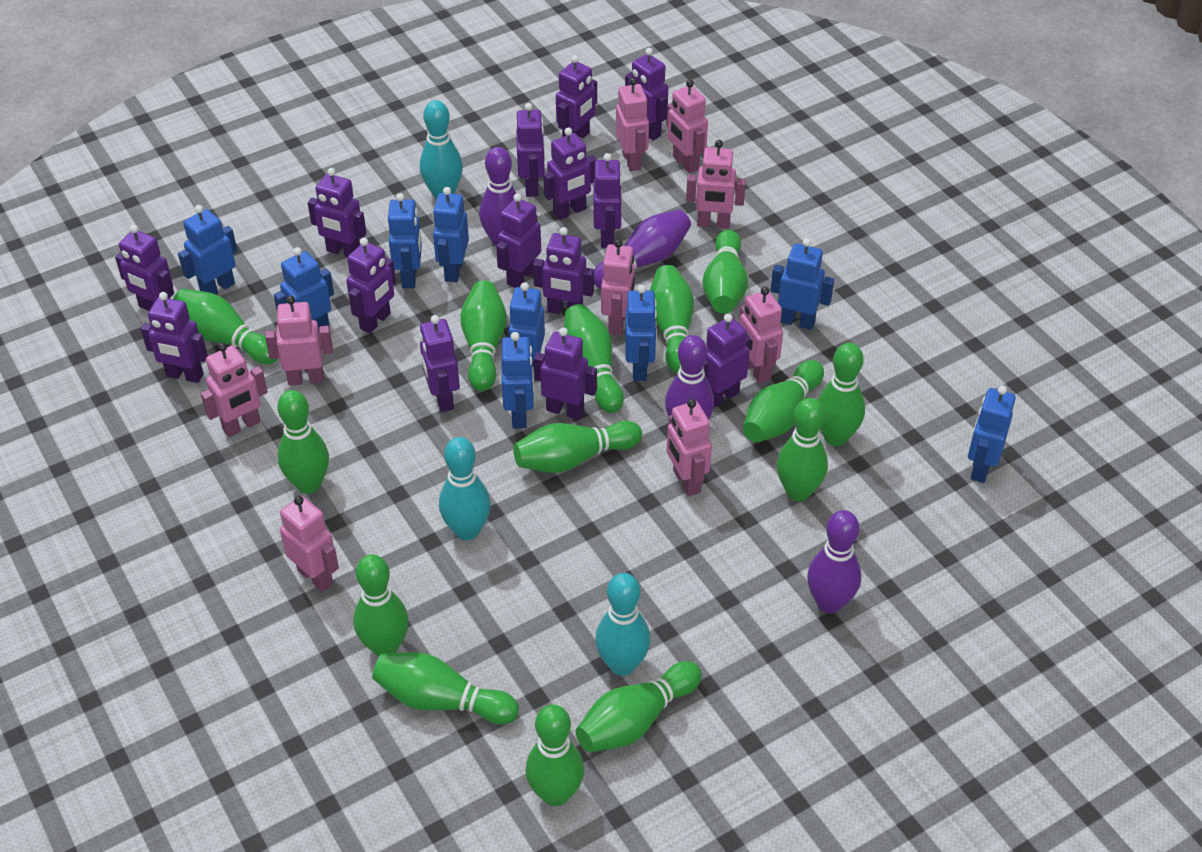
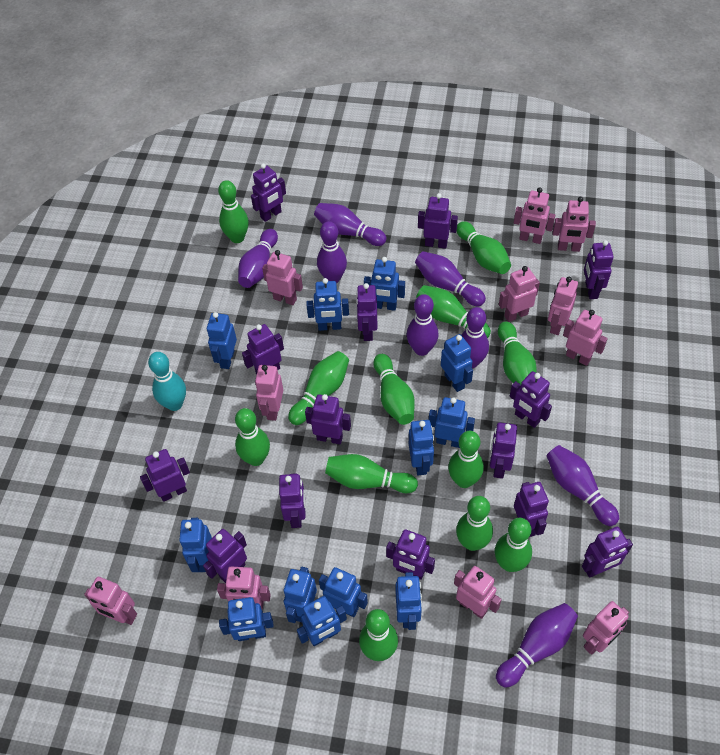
blue robot: 9 -> 12
green bowling pin: 14 -> 12
pink robot: 9 -> 11
purple bowling pin: 4 -> 8
turquoise bowling pin: 3 -> 1

